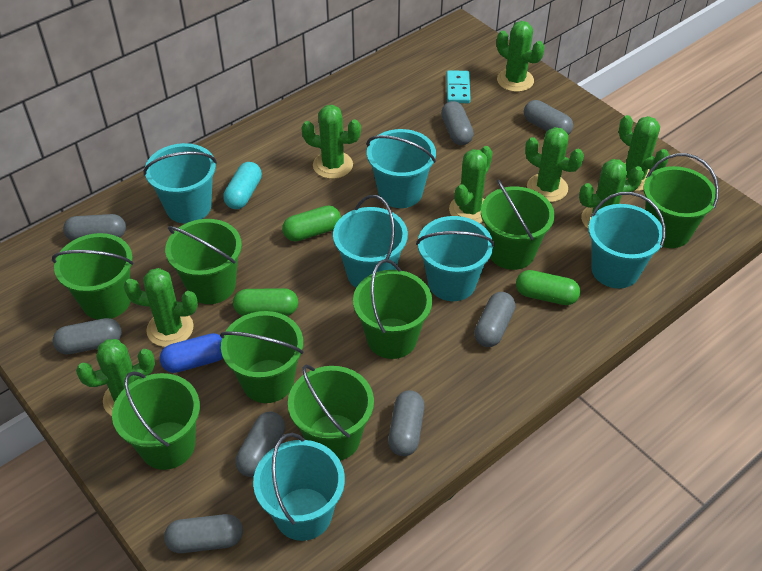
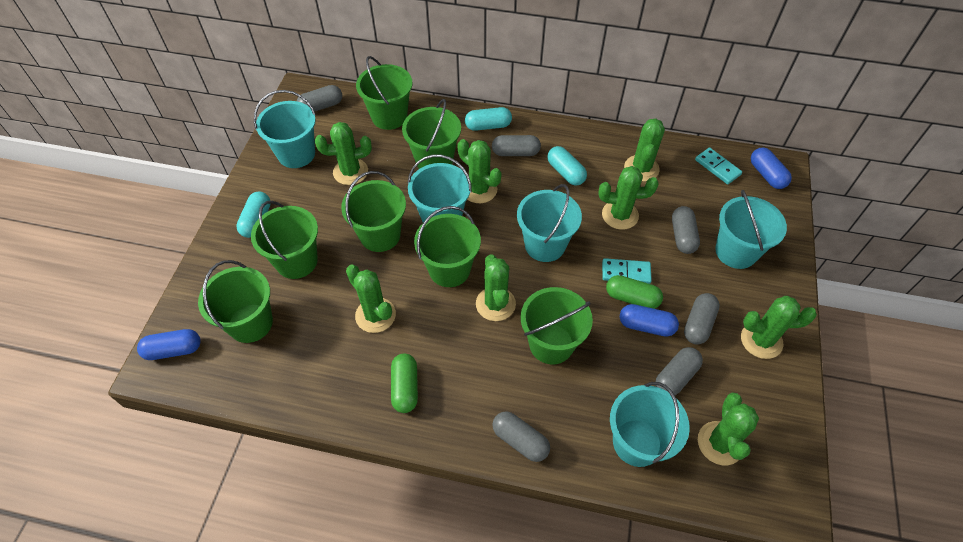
blue capsule: 1 -> 3
green bucket: 8 -> 7
green capsule: 3 -> 2
grey capsule: 8 -> 6
turquoise bucket: 6 -> 5
turquoise capsule: 1 -> 3
turquoise domino: 1 -> 2

